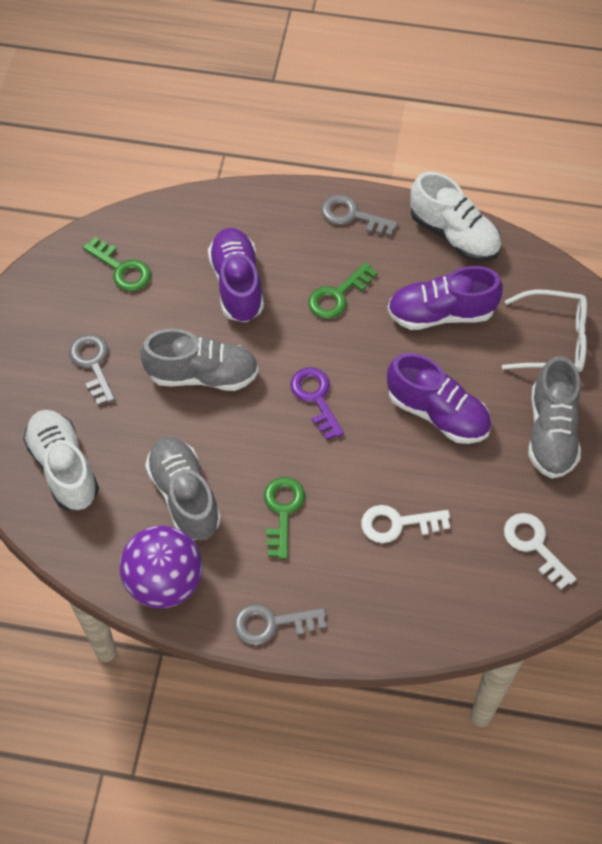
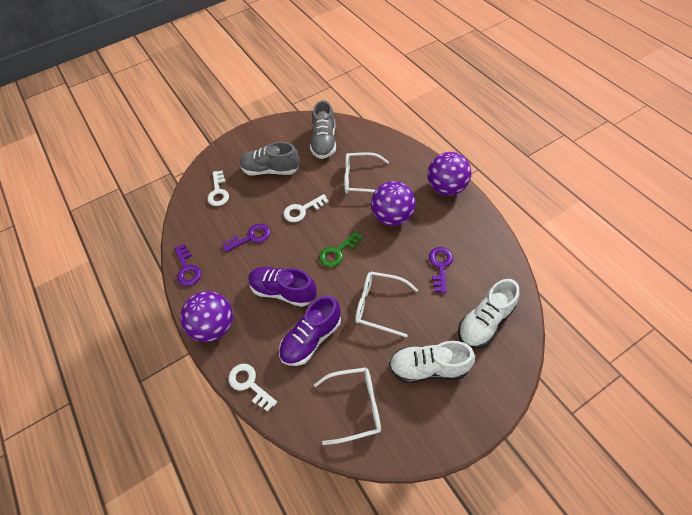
green key: 3 -> 1
grey key: 3 -> 0
grey shoe: 3 -> 2
purple ball: 1 -> 3
purple key: 1 -> 3
purple shoe: 3 -> 2
white glasses: 1 -> 3
white key: 2 -> 3

